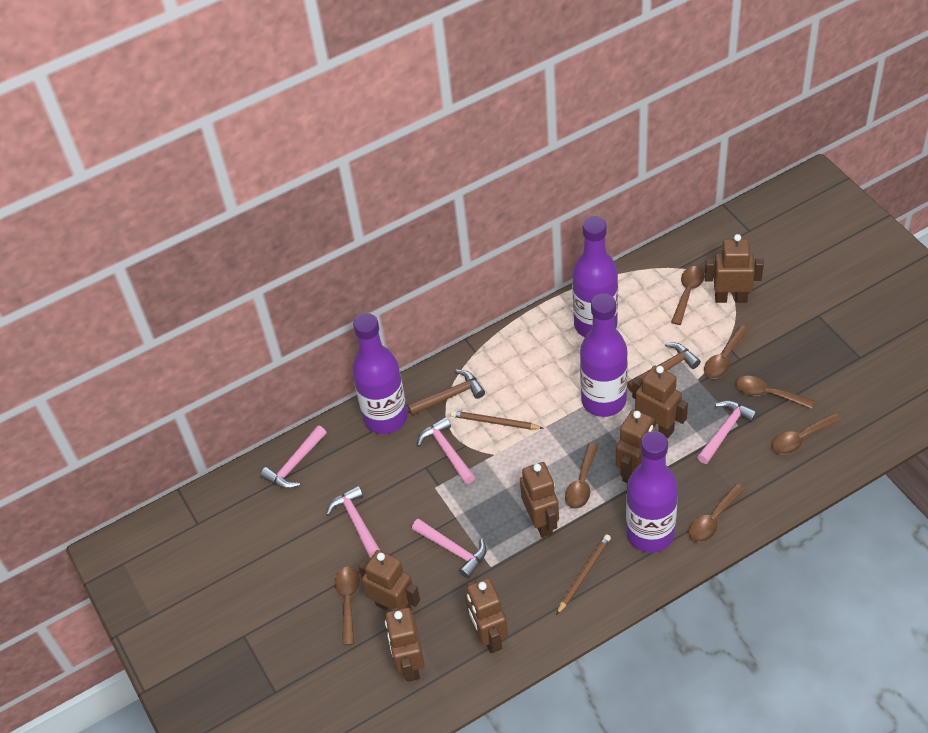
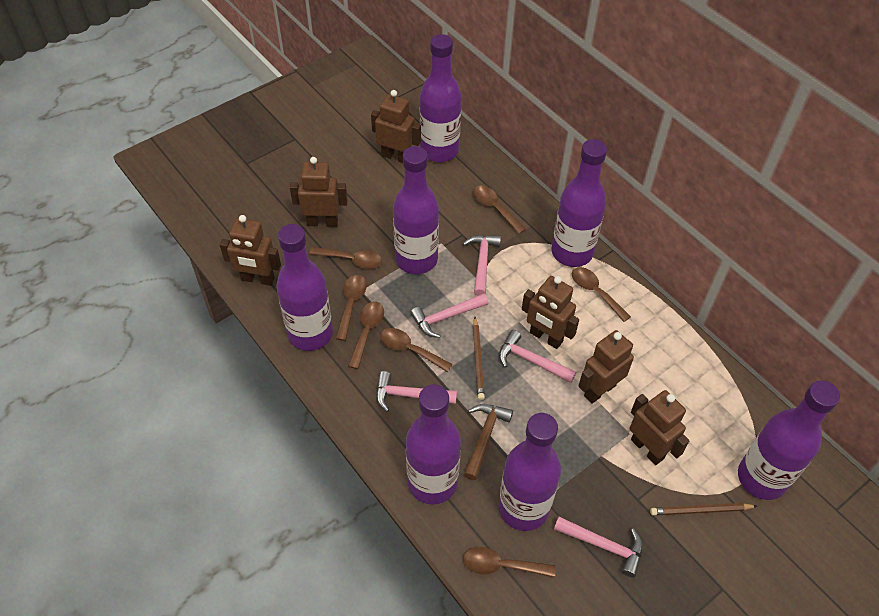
brown hammer: 2 -> 1
brown robot: 7 -> 6
purple bottle: 4 -> 7

